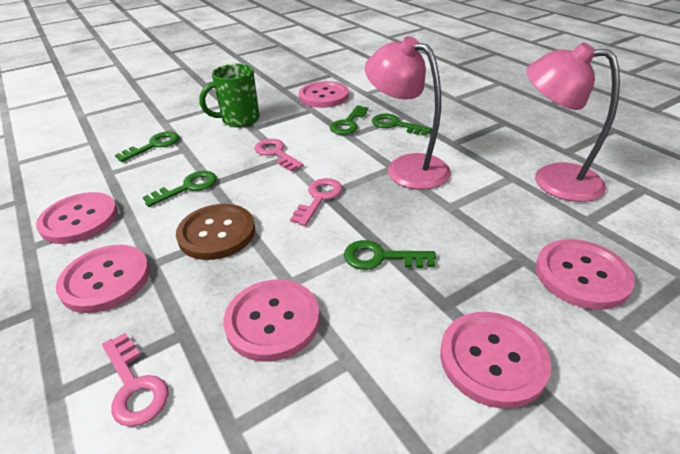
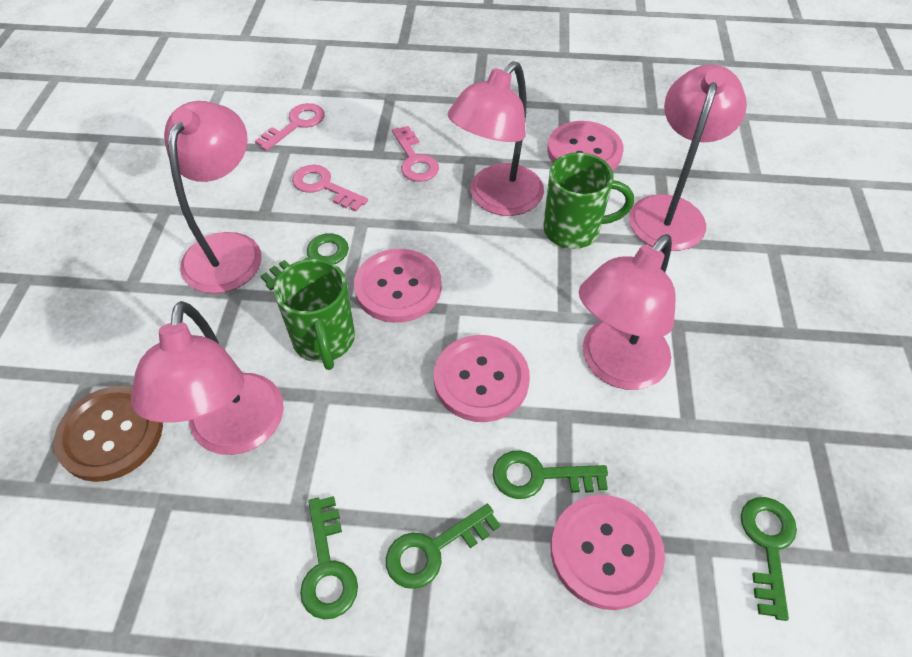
green mug: 1 -> 2
pink button: 6 -> 4
pink lamp: 2 -> 5

